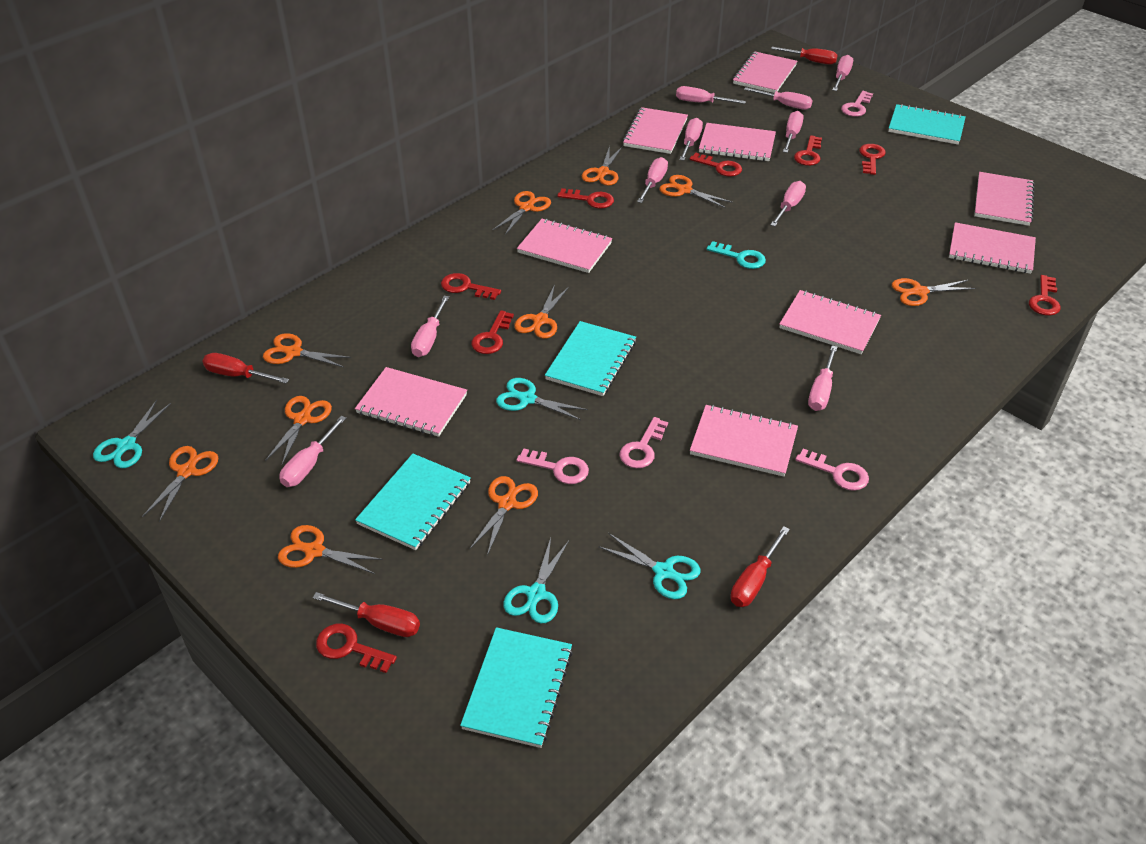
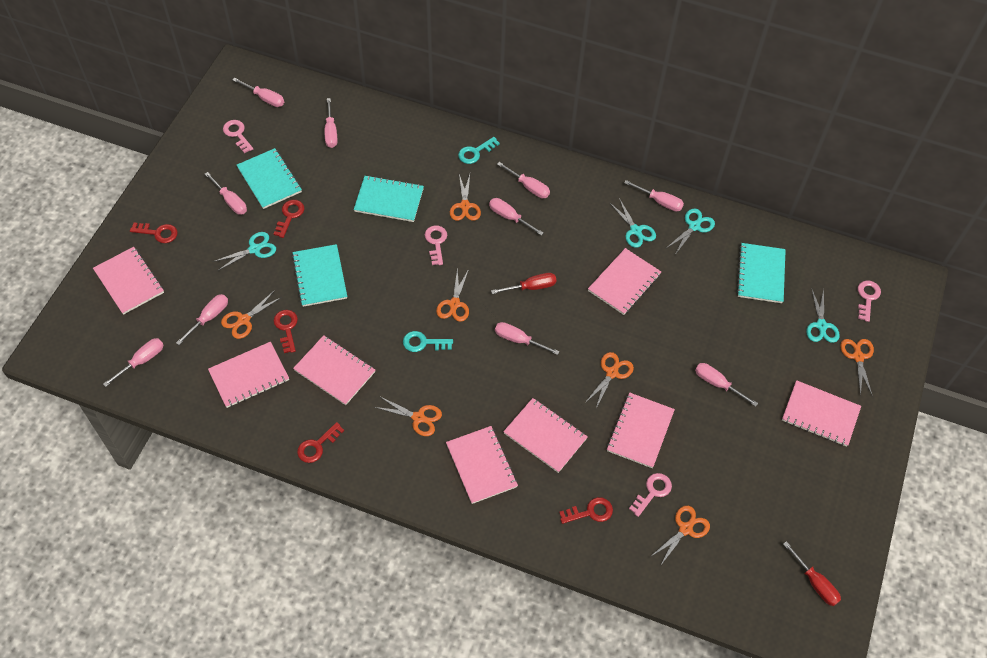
orange scissors: 10 -> 7
pink notebook: 9 -> 8
red key: 8 -> 5
red screwdriver: 4 -> 2
turquoise key: 1 -> 2

